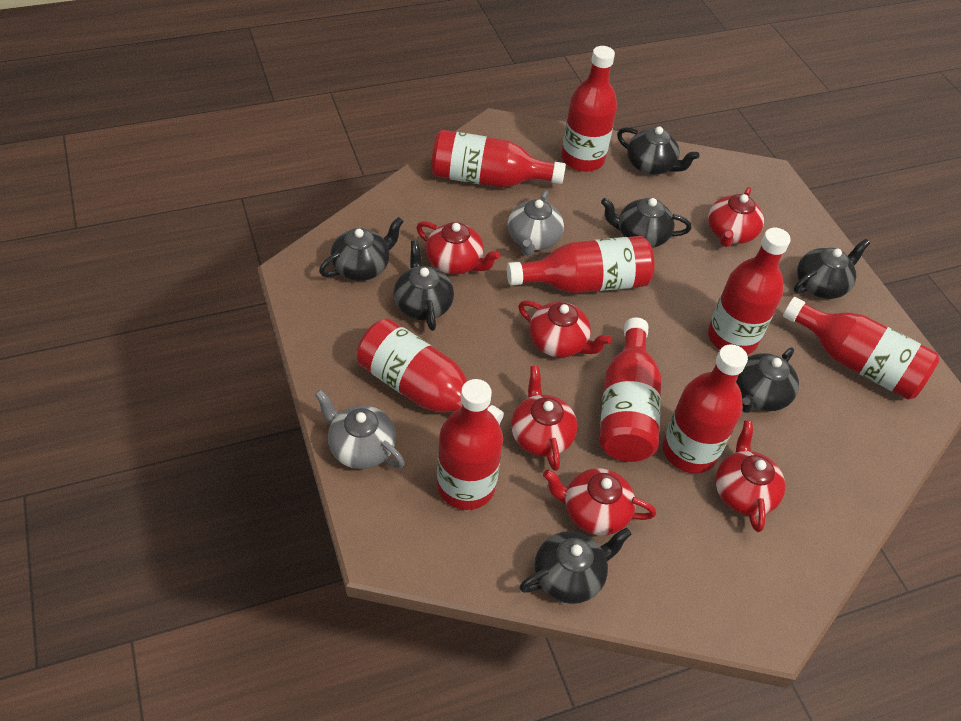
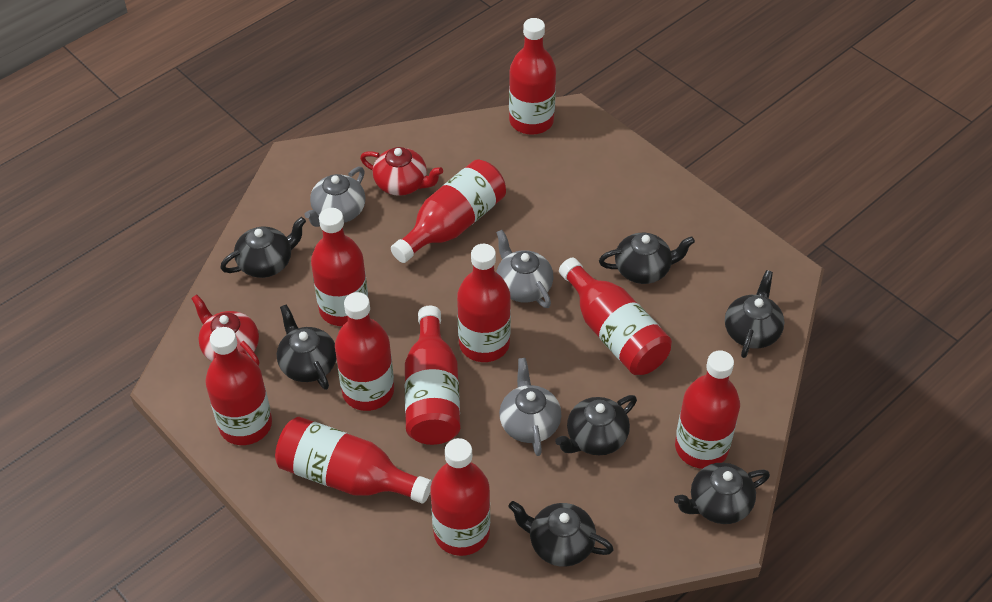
grey teapot: 2 -> 3
red bottle: 9 -> 11
red teapot: 6 -> 2

